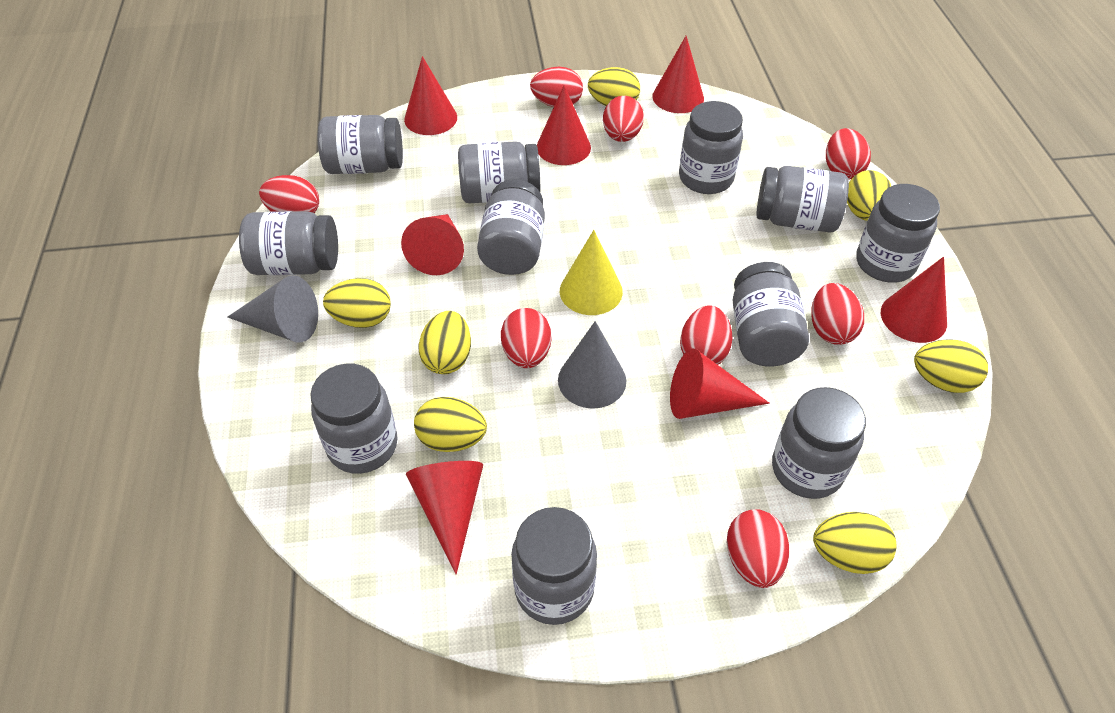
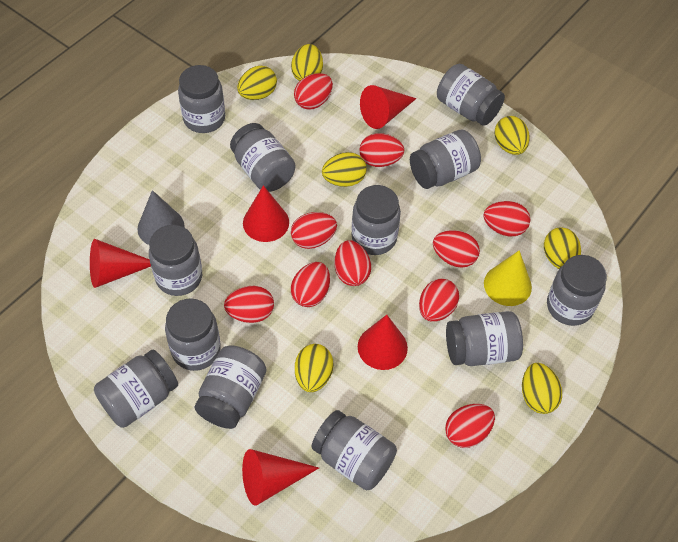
grey cone: 2 -> 1
grey jar: 11 -> 12
red cone: 7 -> 5
red egg: 8 -> 10

